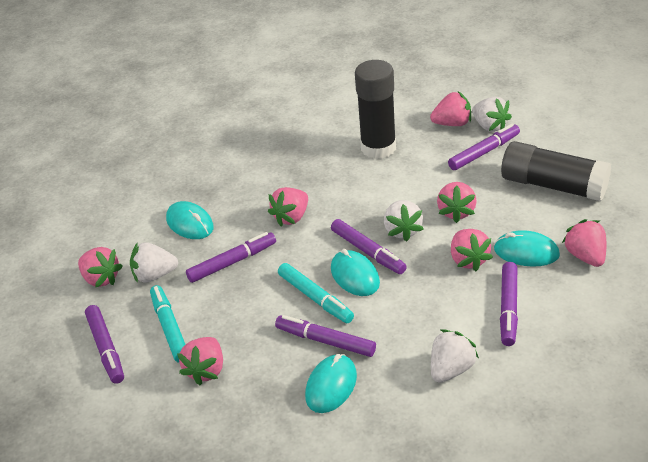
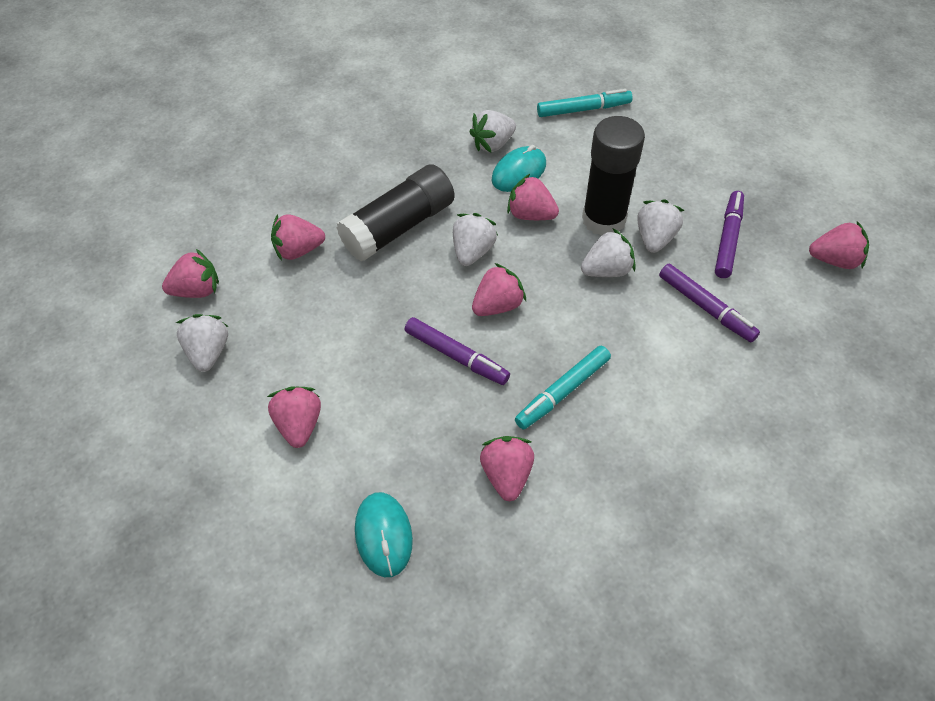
purple marker: 6 -> 3
turquoise mouse: 4 -> 2
white strawberry: 4 -> 5

